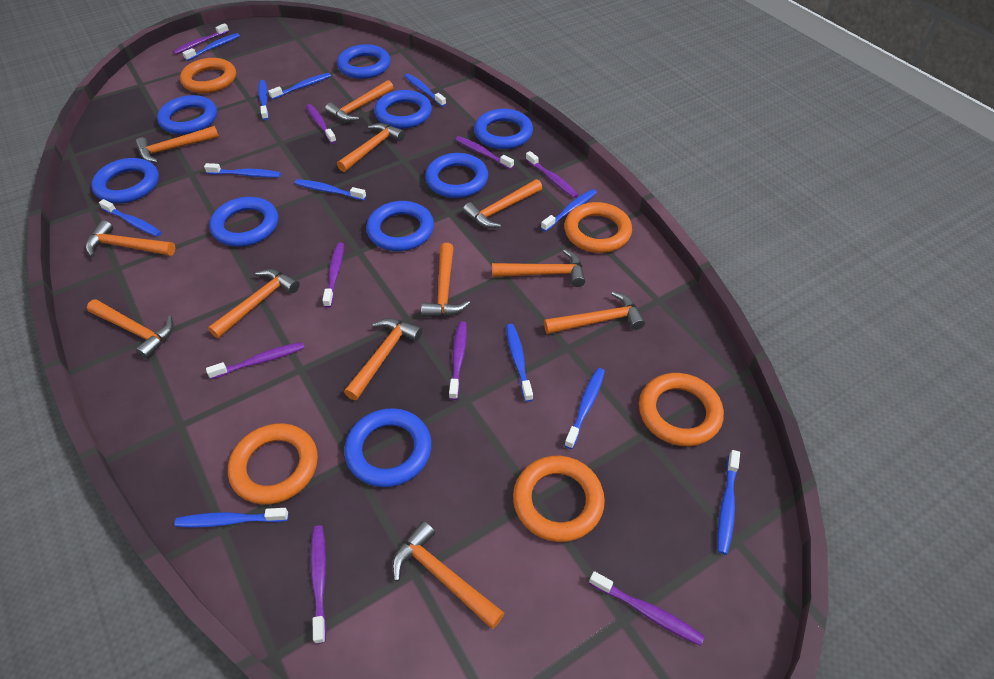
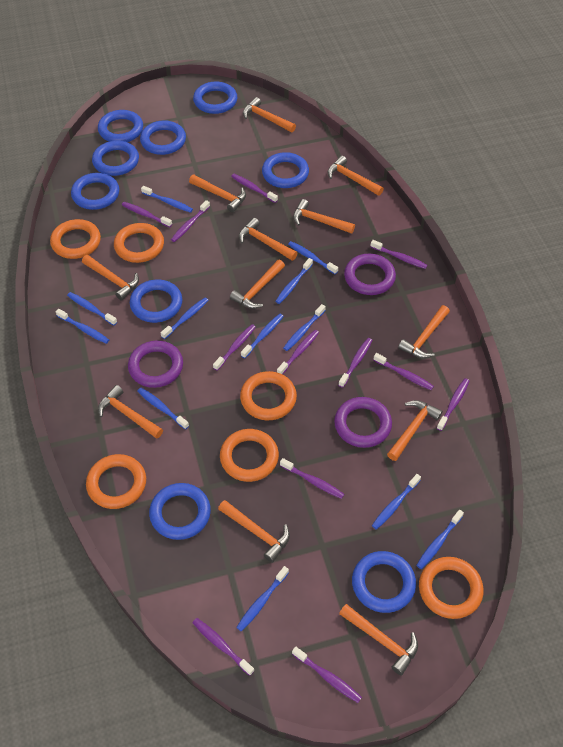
orange ring: 5 -> 6
purple ring: 0 -> 3
purple toothbrush: 9 -> 12

